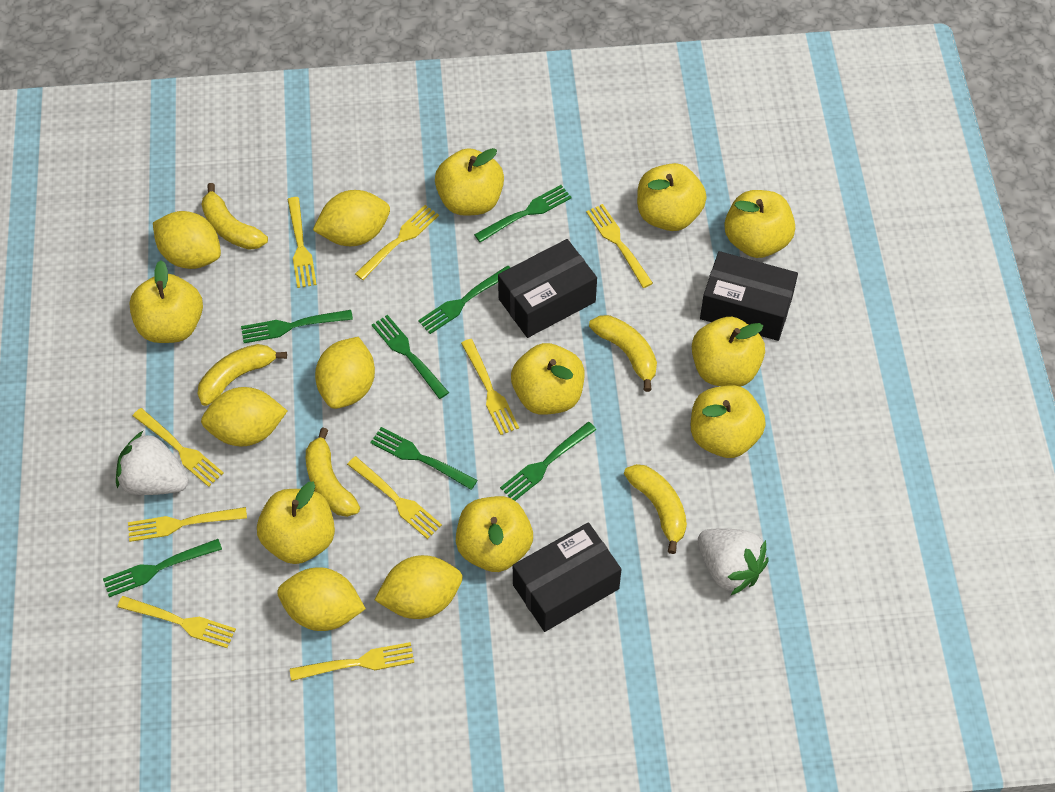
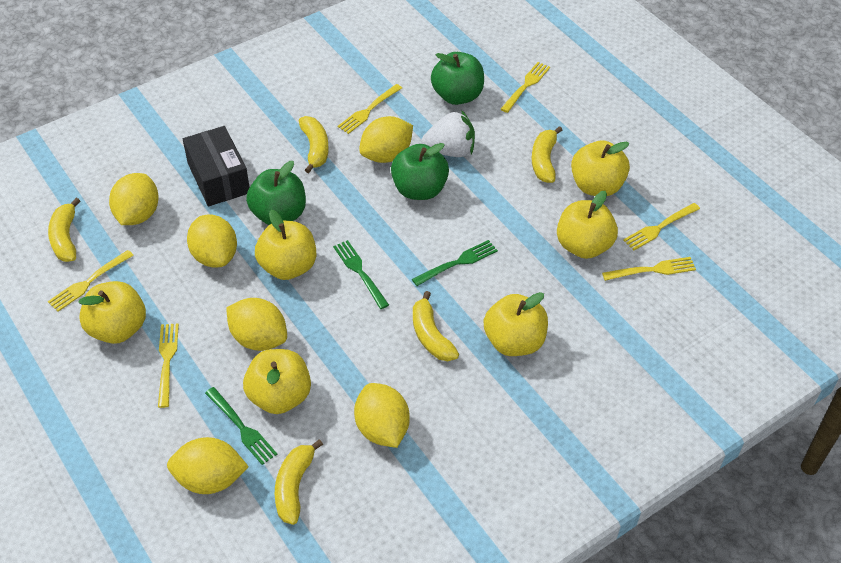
black box: 3 -> 1
green apple: 0 -> 3
green fork: 7 -> 3
white strawberry: 2 -> 1
yellow apple: 9 -> 6
yellow fork: 9 -> 6

